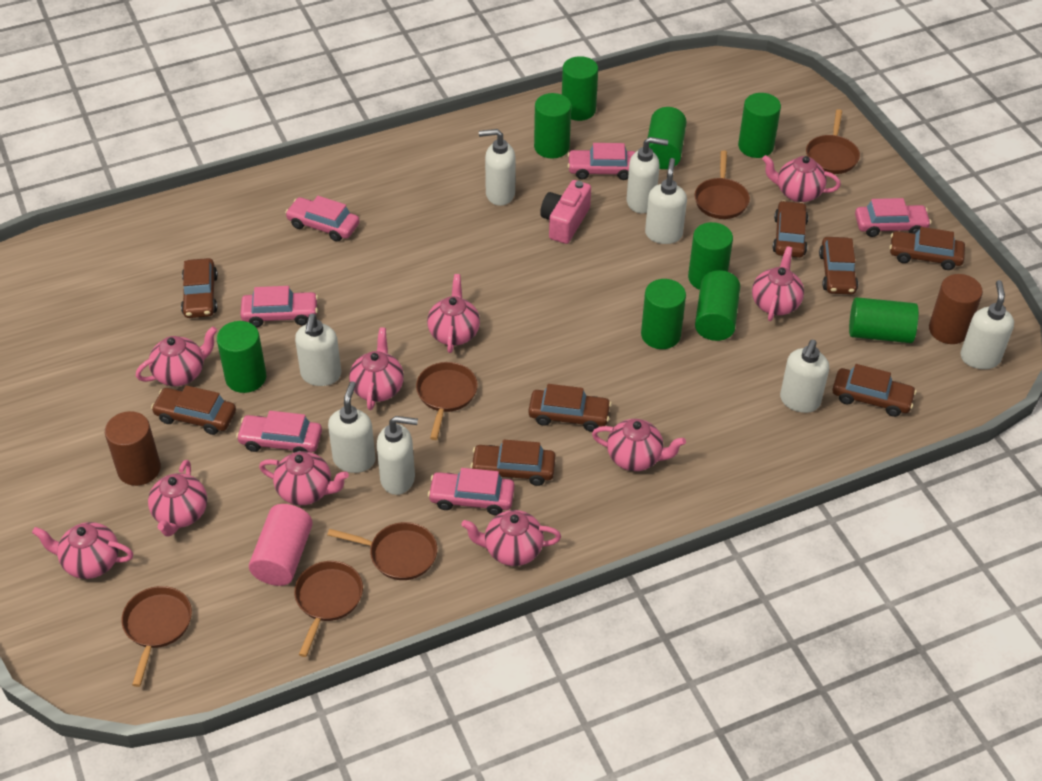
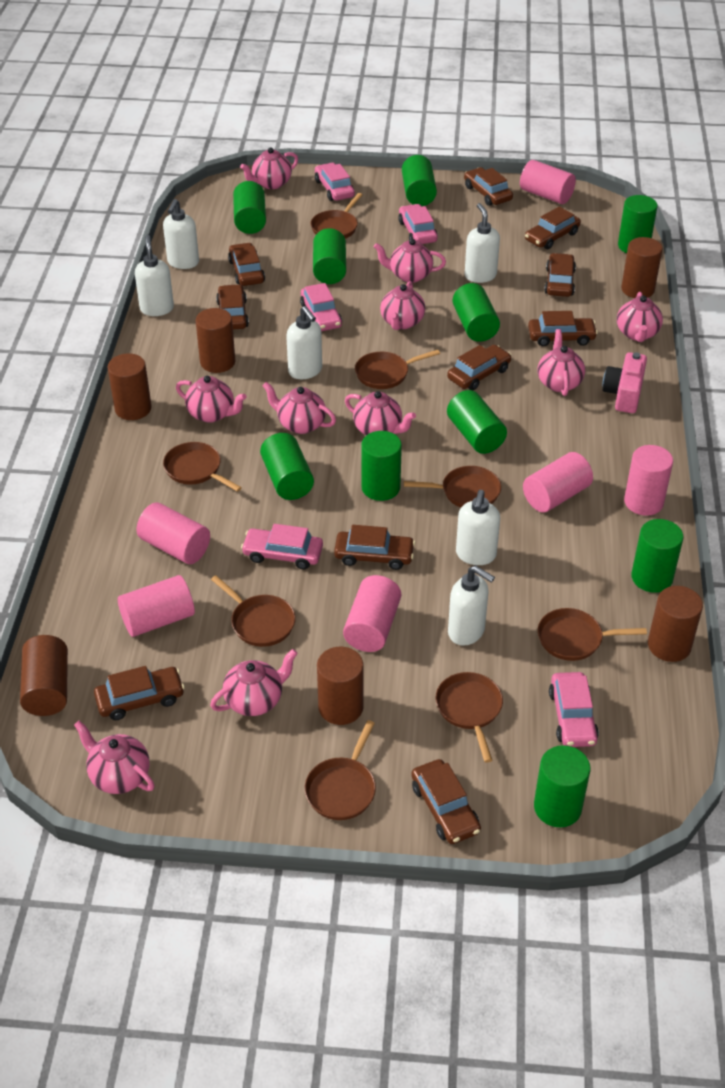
brown car: 8 -> 10
brown cylinder: 2 -> 6
brown pan: 6 -> 8
green cylinder: 9 -> 10
pink car: 6 -> 5
pink cylinder: 1 -> 6
white soap dispenser: 8 -> 6

